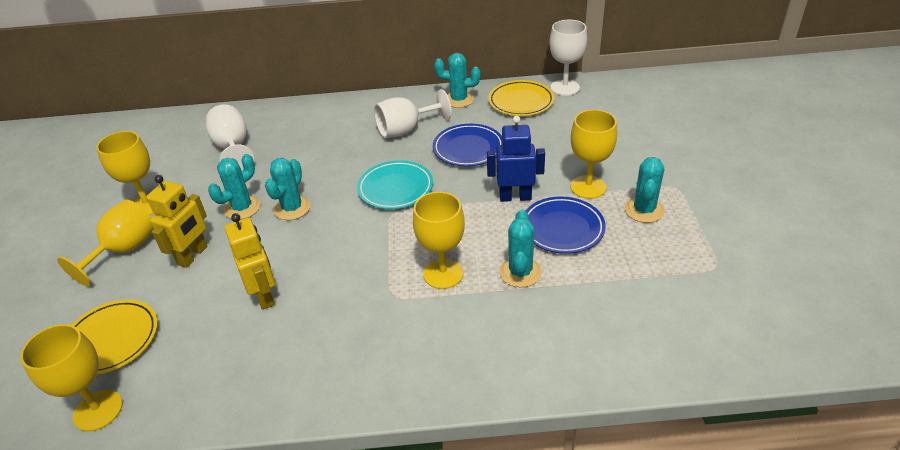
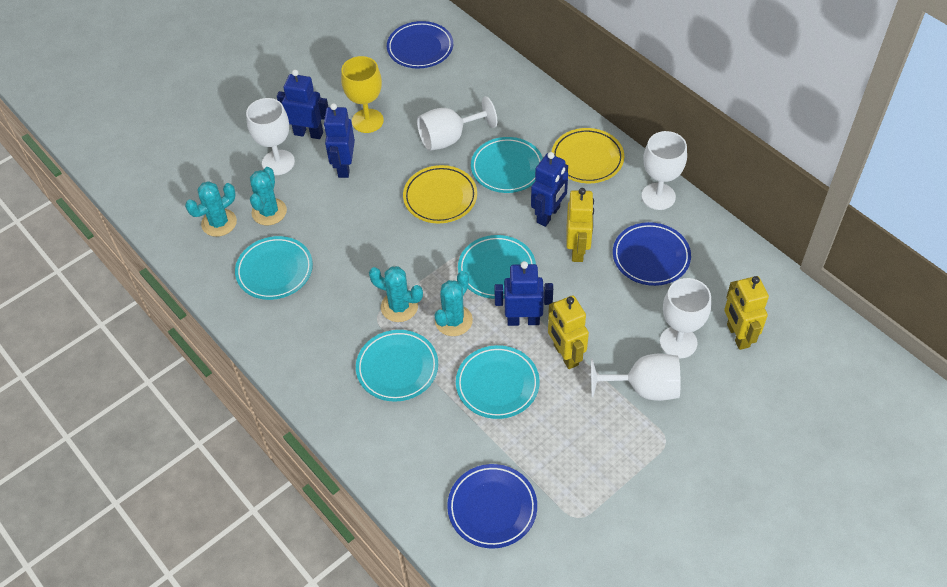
blue plate: 2 -> 3
blue robot: 1 -> 4
turquoise cactus: 5 -> 4
turquoise plate: 1 -> 5
white goblet: 3 -> 5
yellow goblet: 5 -> 1
yellow robot: 2 -> 3

